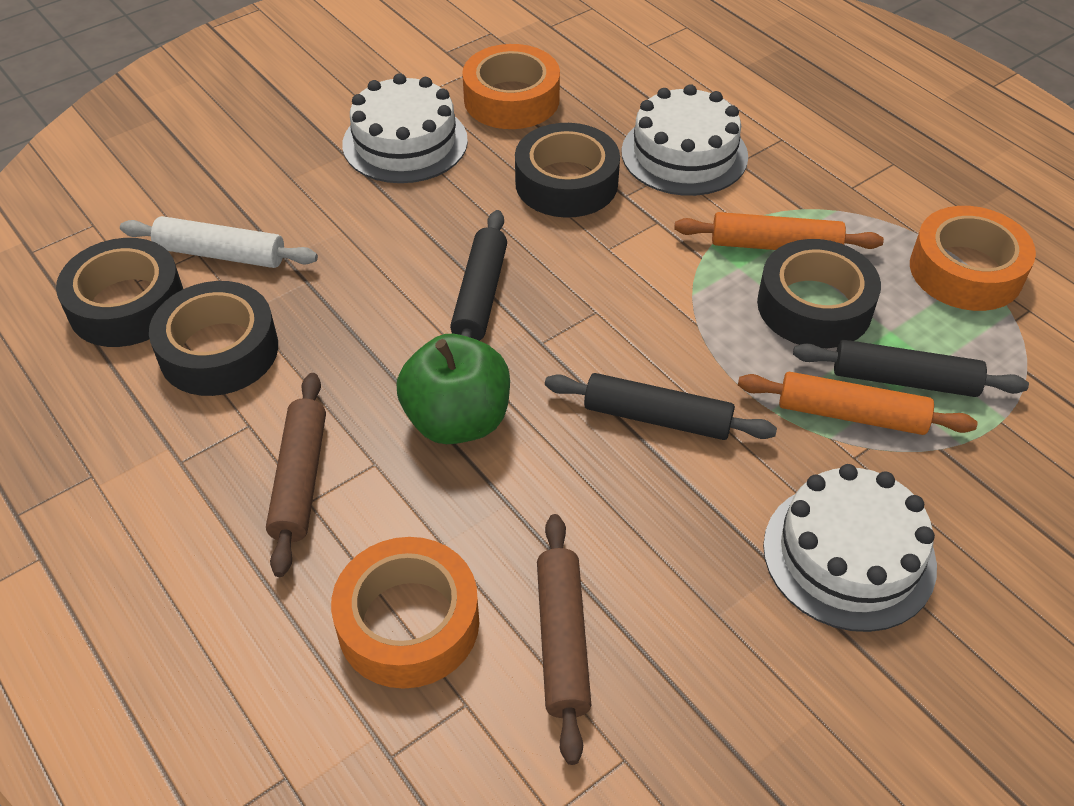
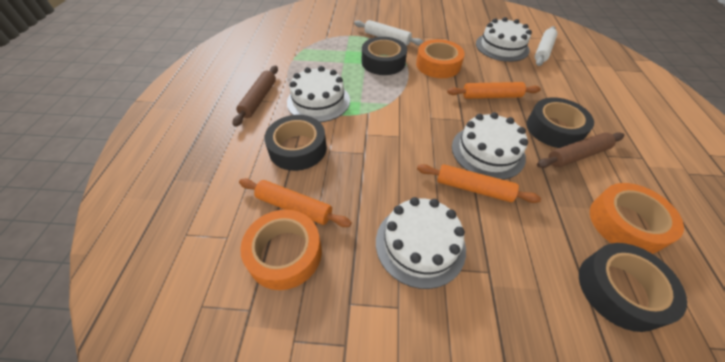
black rolling pin: 3 -> 0
green apple: 1 -> 0
orange rolling pin: 2 -> 3
white cake: 3 -> 4
white rolling pin: 1 -> 2

